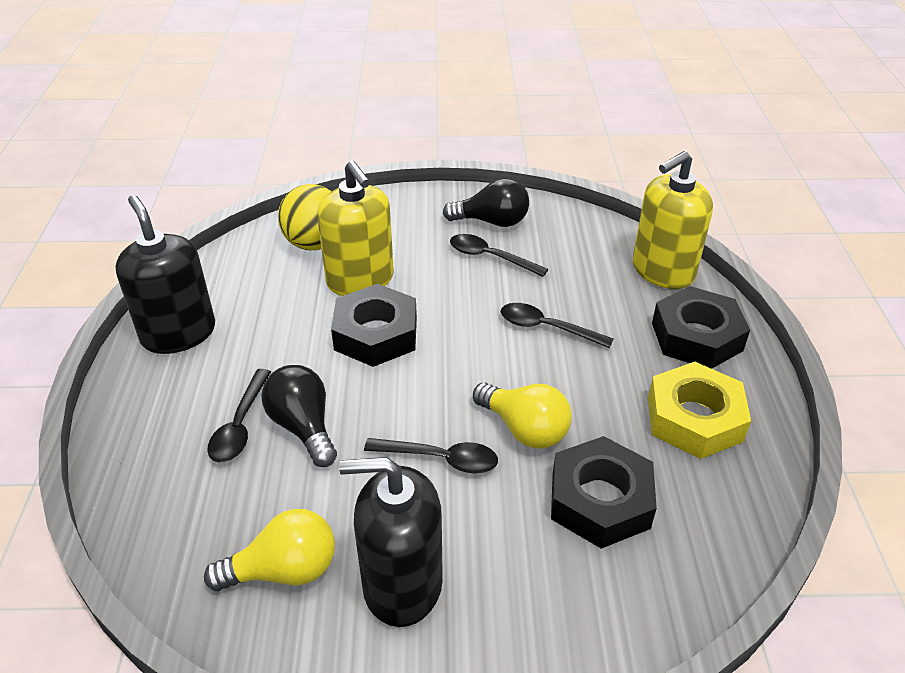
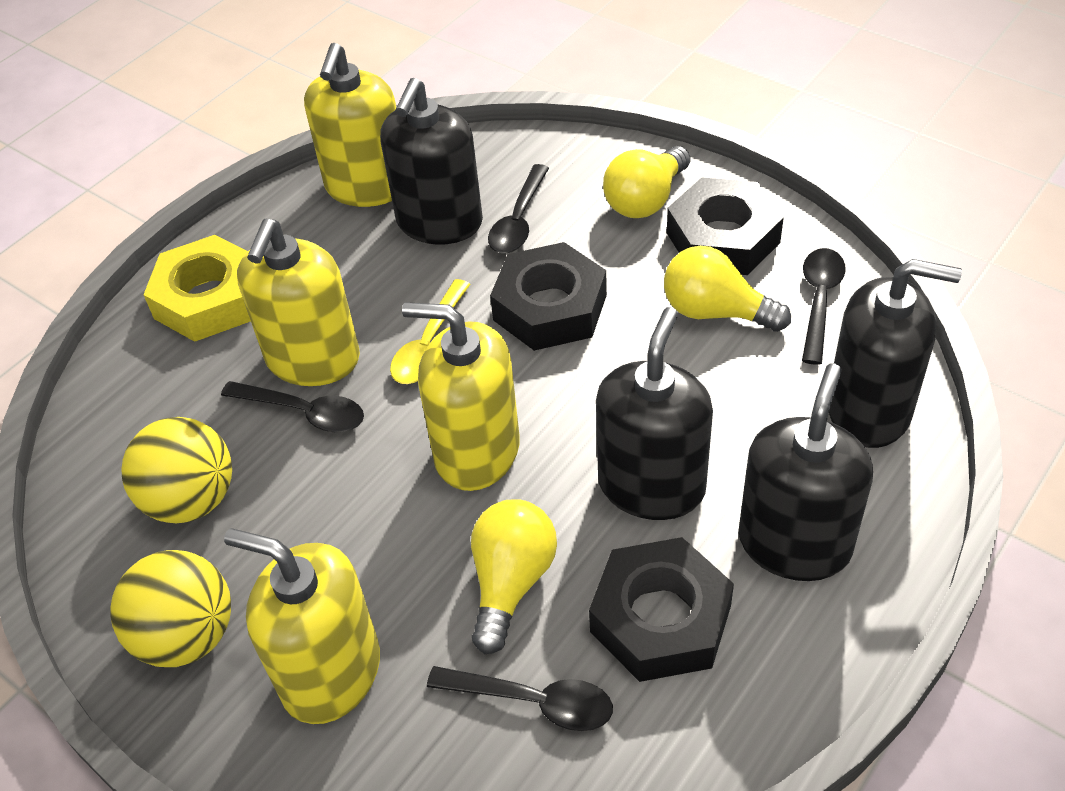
black light bulb: 2 -> 0
black soap dispenser: 2 -> 4
yellow ball: 1 -> 2
yellow light bulb: 2 -> 3
yellow soap dispenser: 2 -> 4
yellow spoon: 0 -> 1

